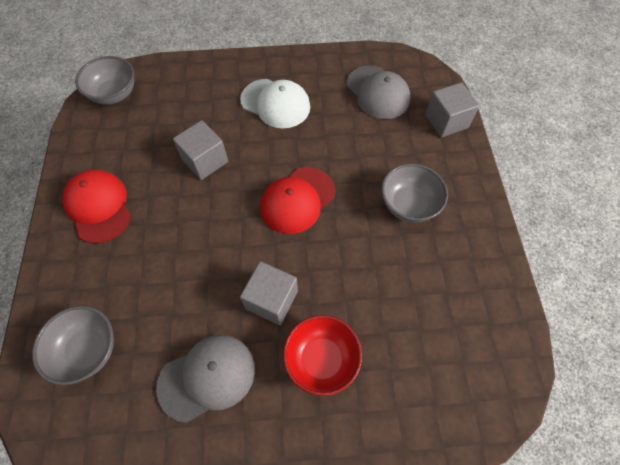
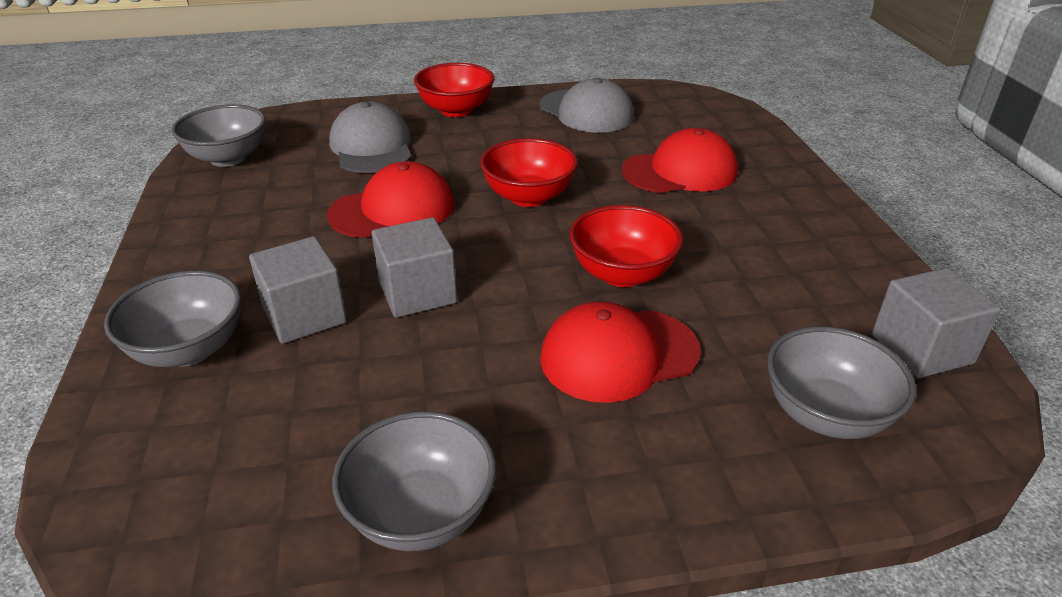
grey bowl: 3 -> 4
red bowl: 1 -> 3
red cap: 2 -> 3
white cap: 1 -> 0

